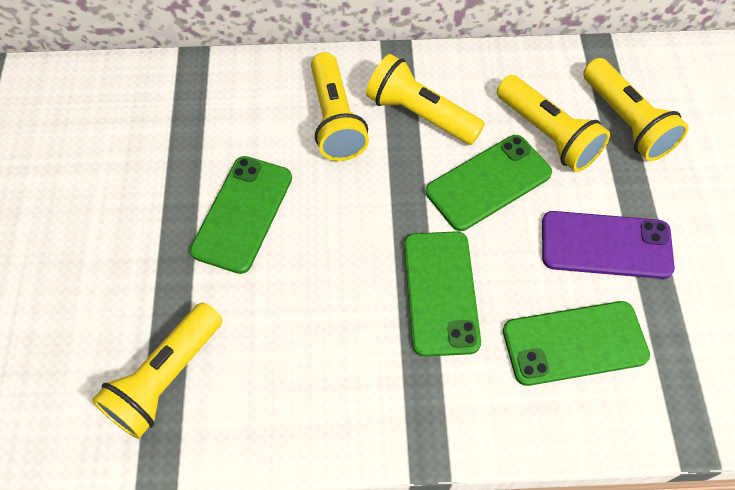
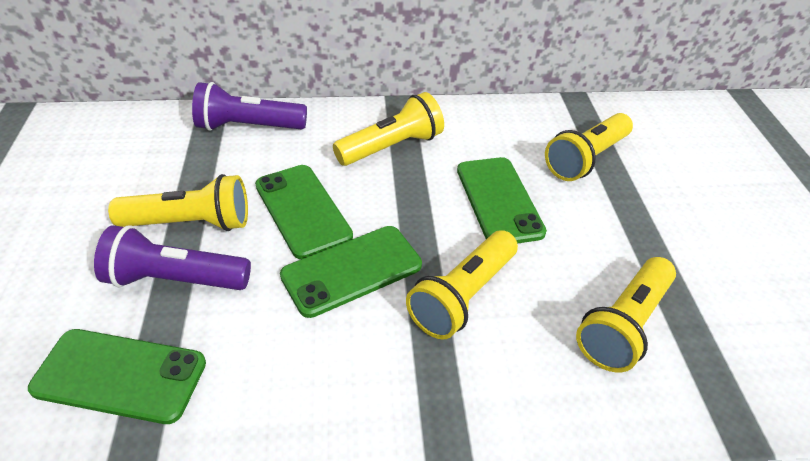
purple flashlight: 0 -> 2
purple phone: 1 -> 0

